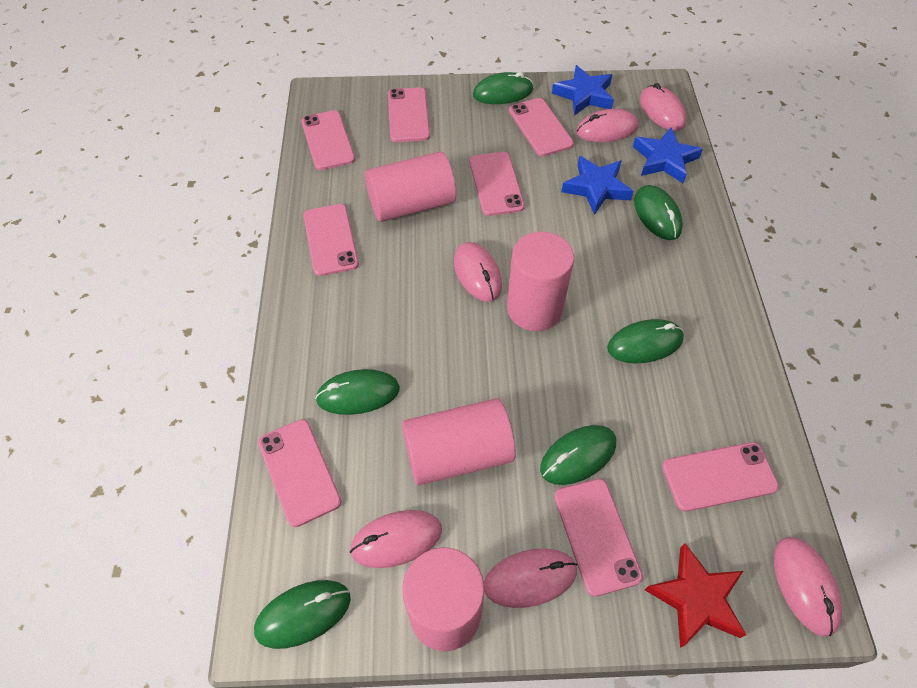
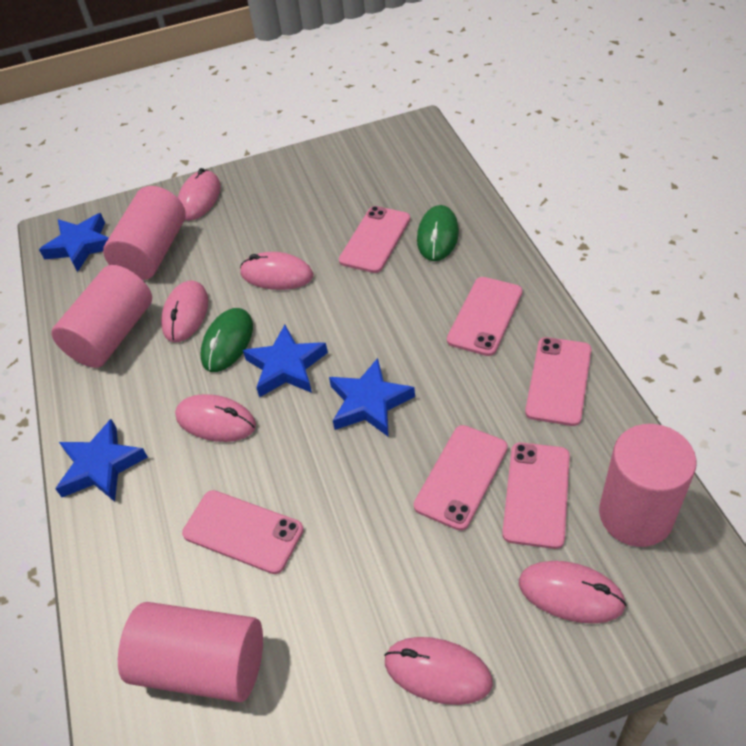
blue star: 3 -> 4
green mouse: 6 -> 2
pink phone: 8 -> 6
red star: 1 -> 0

